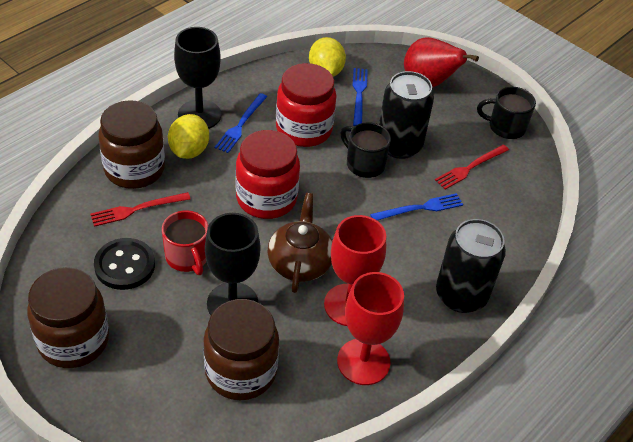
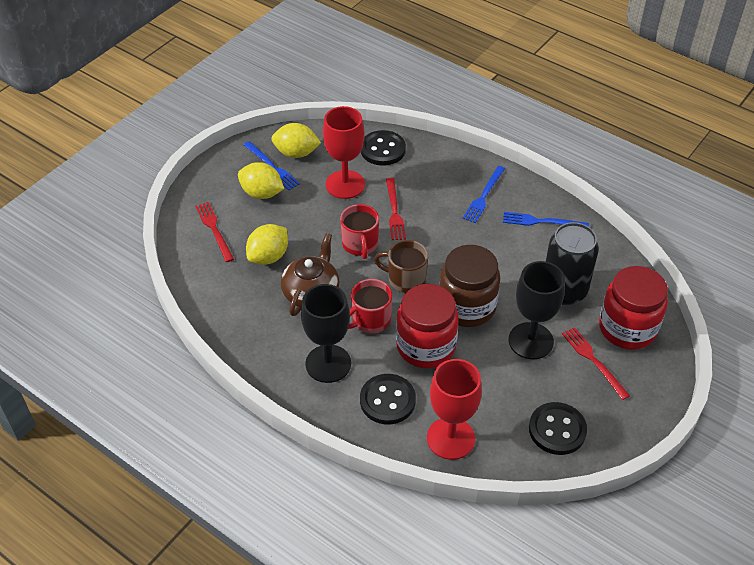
black button: 1 -> 3
black can: 2 -> 1
black mug: 2 -> 0
brown jar: 3 -> 1
brown mug: 0 -> 1
red fork: 2 -> 3
red mug: 1 -> 2
red pear: 1 -> 0
yellow lemon: 2 -> 3

